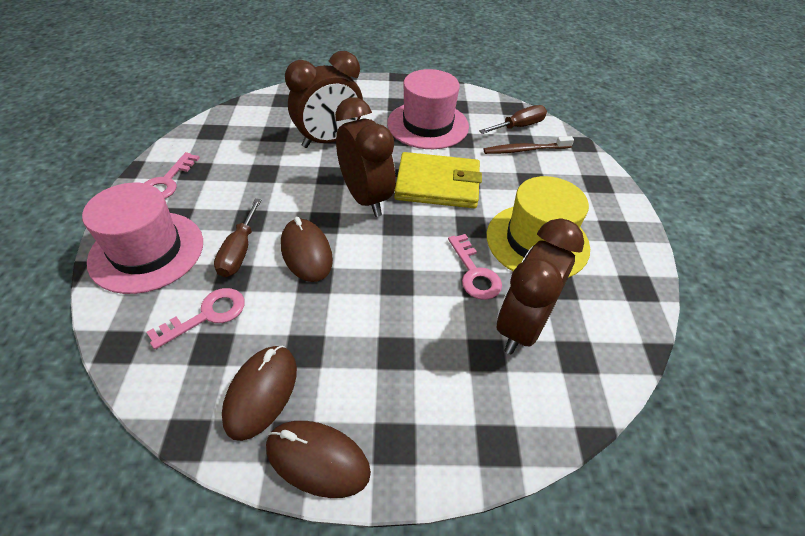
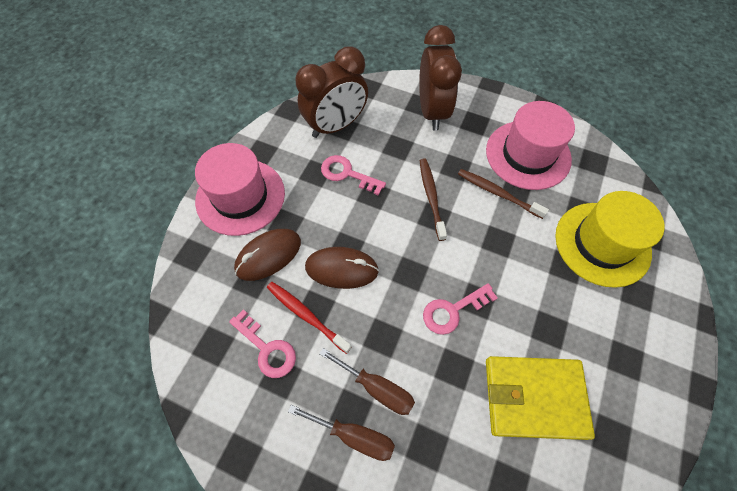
brown clock: 3 -> 2
brown mouse: 3 -> 2
brown toothbrush: 1 -> 2
red toothbrush: 0 -> 1

